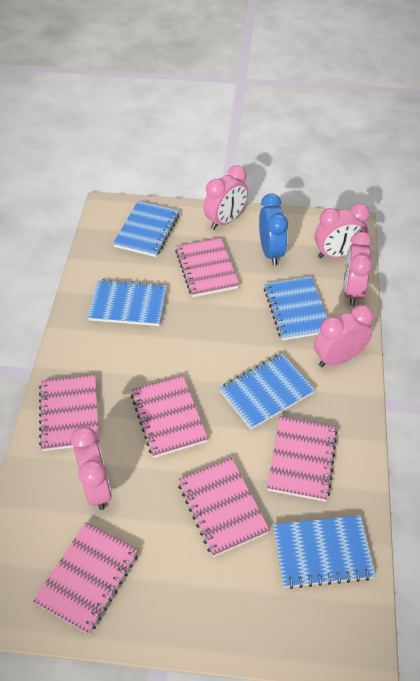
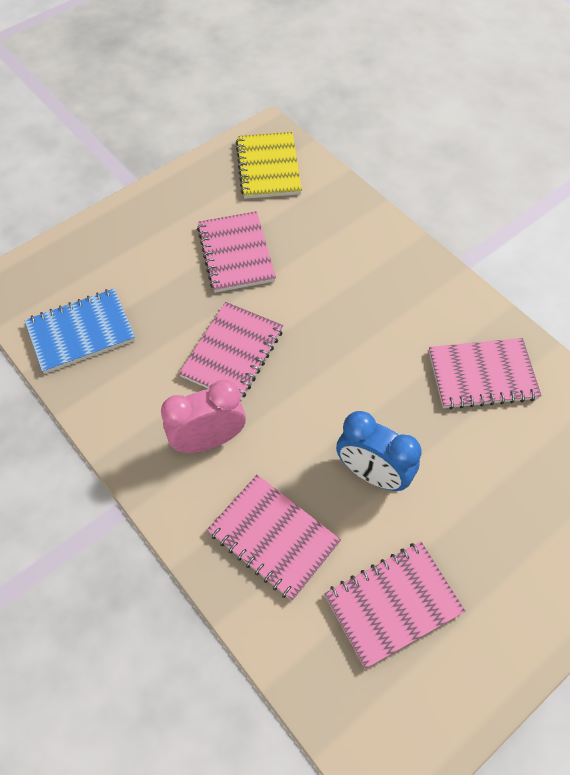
blue notebook: 5 -> 1
pink clock: 5 -> 1
pink notebook: 6 -> 5
yellow notebook: 0 -> 1

